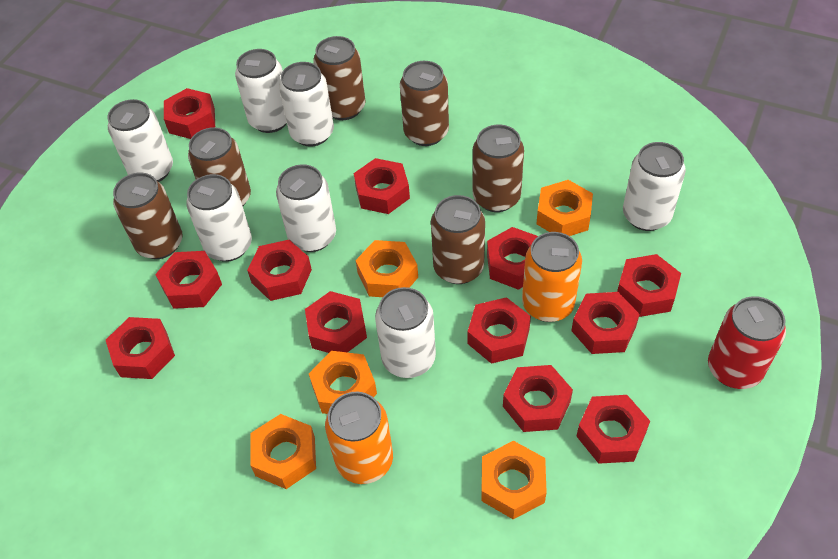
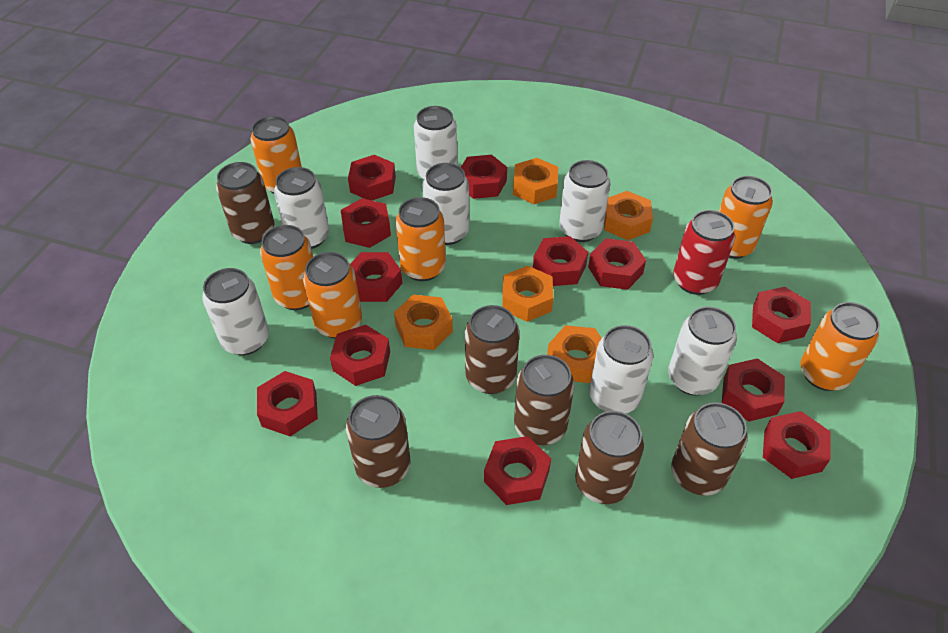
orange can: 2 -> 6

